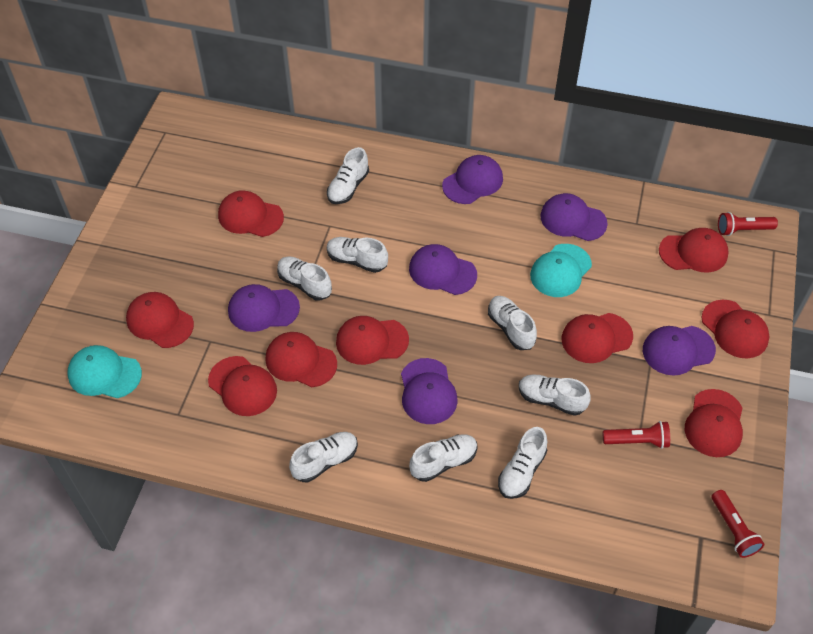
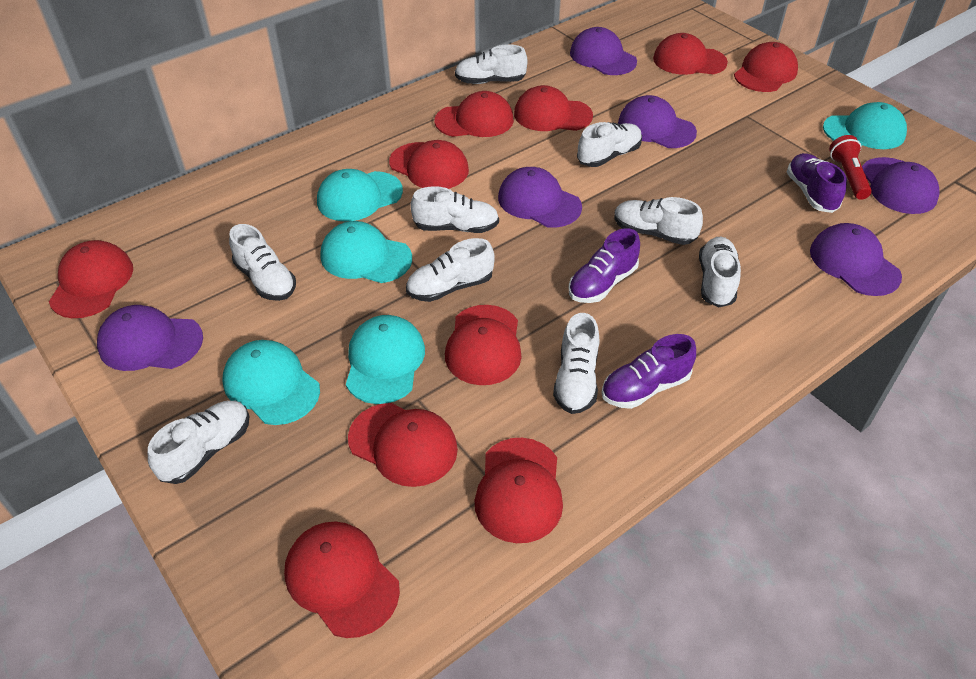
purple shoe: 0 -> 3
red cap: 9 -> 10
red flashlight: 3 -> 1
turquoise cap: 2 -> 5
white shoe: 8 -> 9

